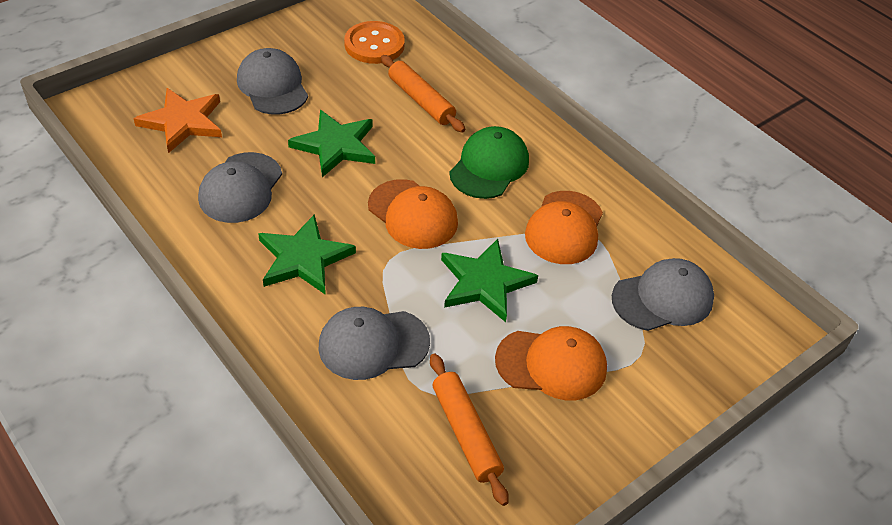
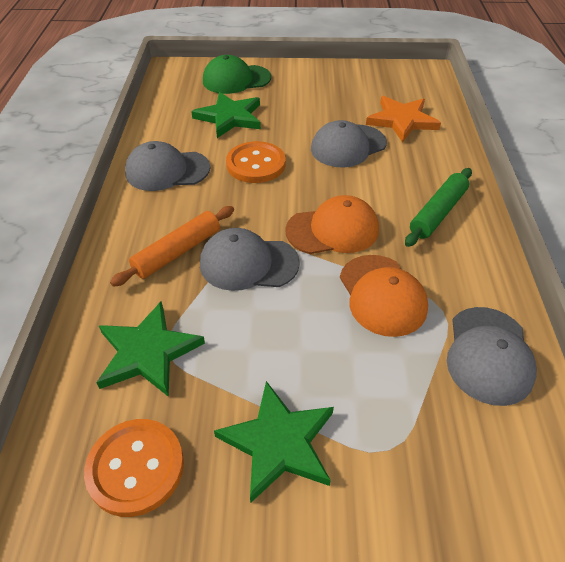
green rolling pin: 0 -> 1
orange button: 1 -> 2
orange cap: 3 -> 2
orange rolling pin: 2 -> 1

